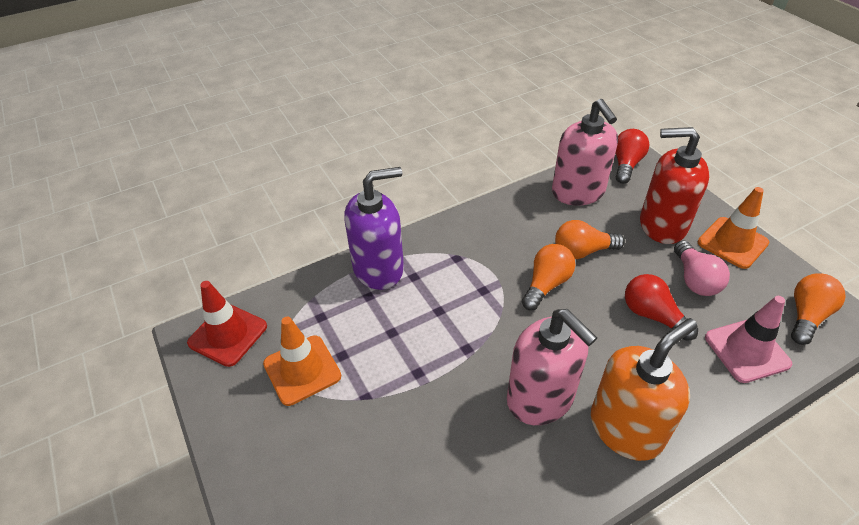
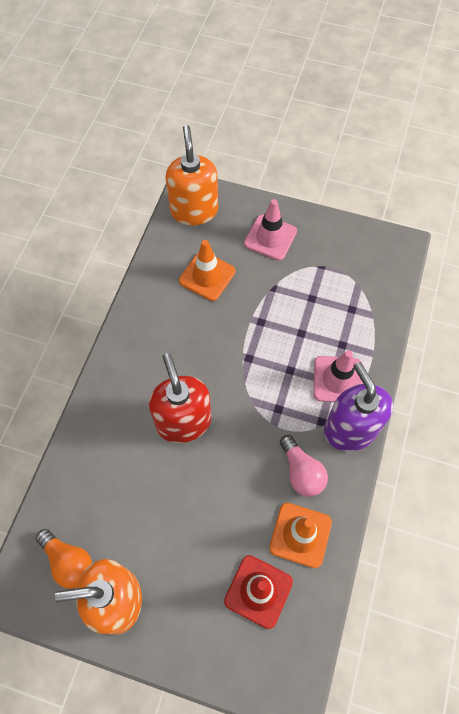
orange light bulb: 3 -> 1
orange soap dispenser: 1 -> 2
pink soap dispenser: 2 -> 0
pink traffic cone: 1 -> 2
red light bulb: 2 -> 0

